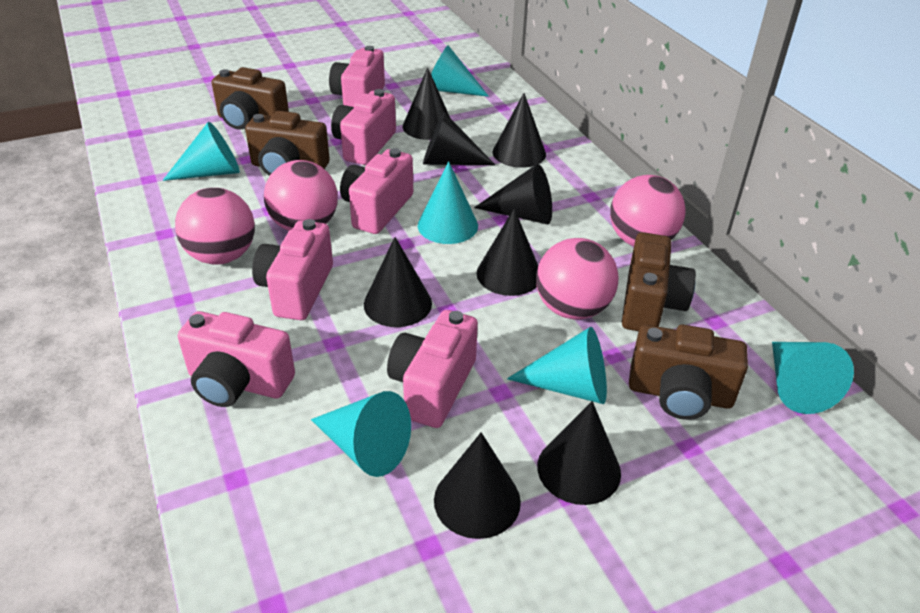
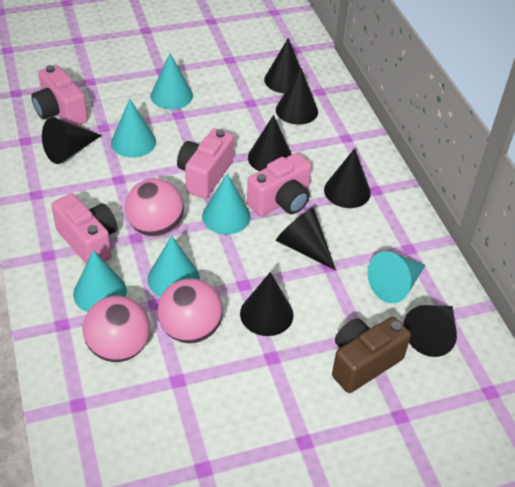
brown camera: 4 -> 1
pink ball: 4 -> 3
pink camera: 6 -> 4

